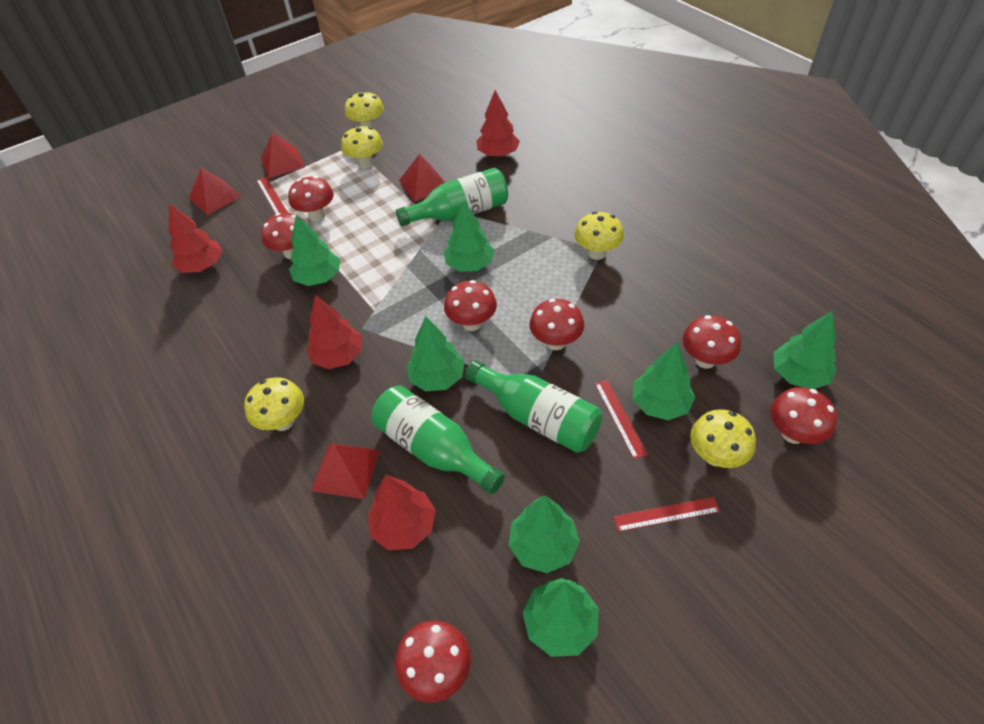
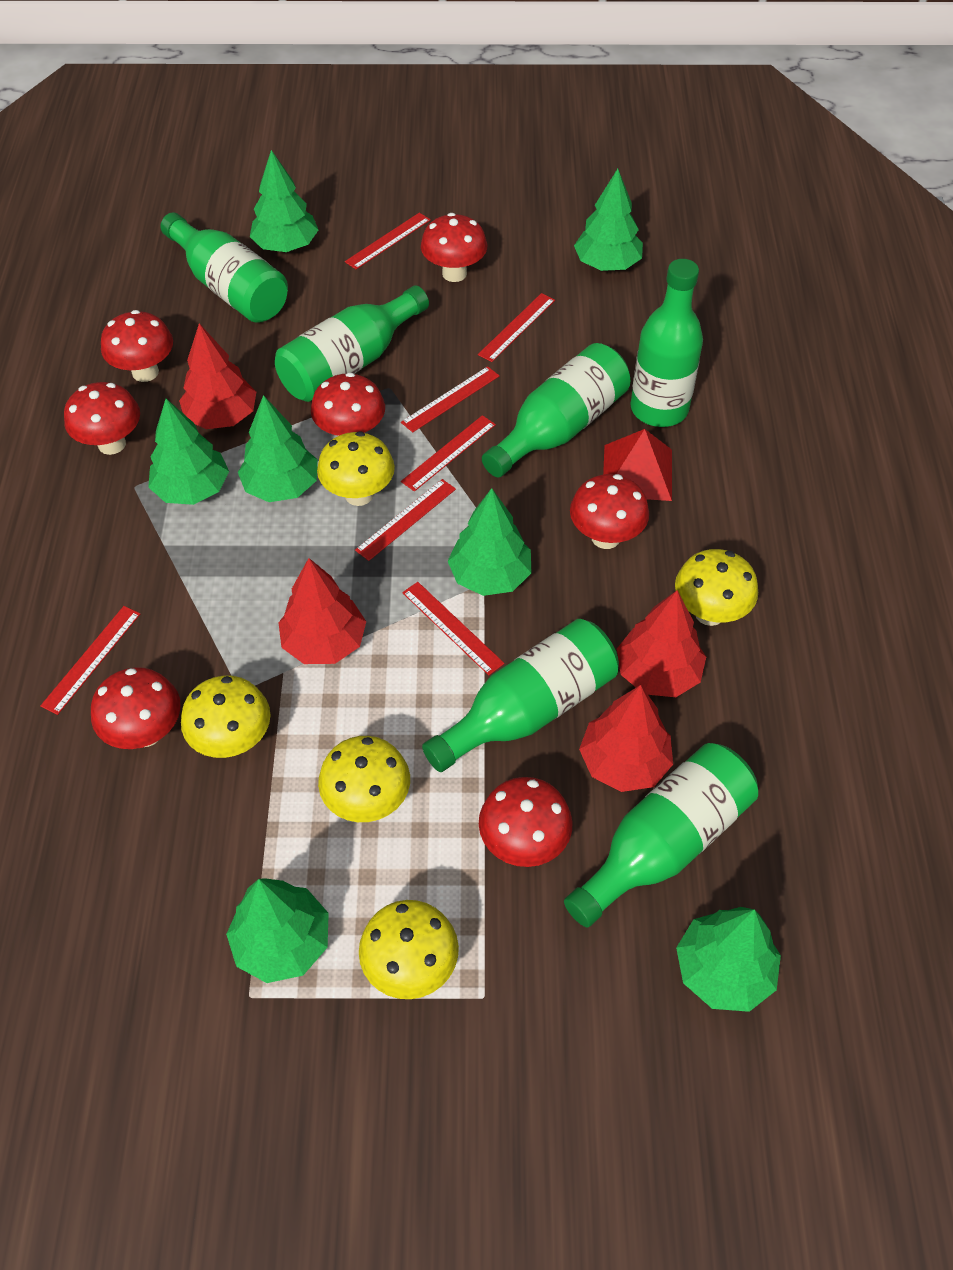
green bottle: 3 -> 6
red pyramid: 4 -> 1
red ruler: 3 -> 7

